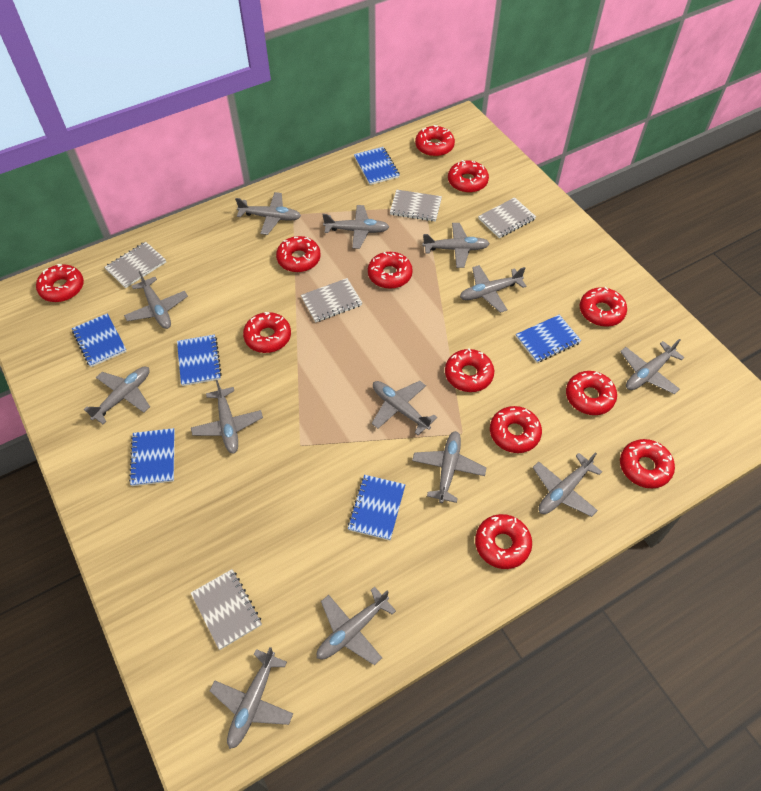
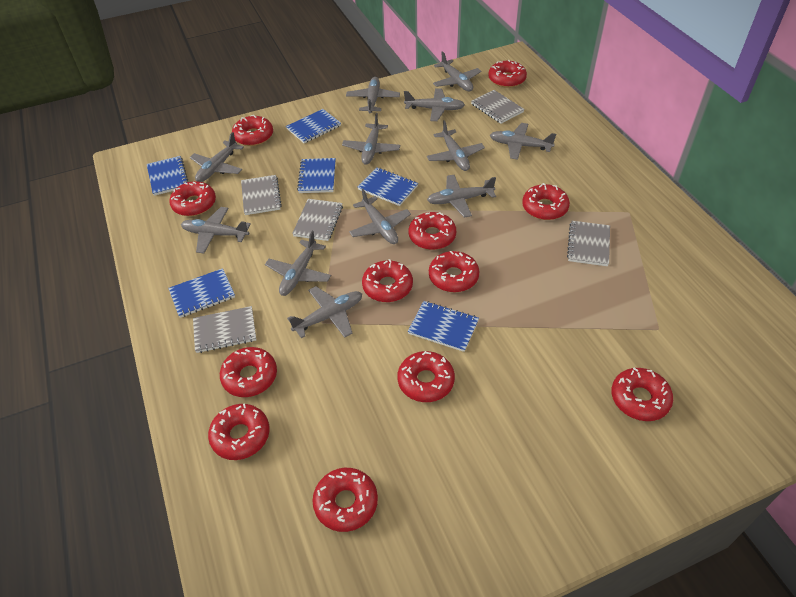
grey plane: 13 -> 12

